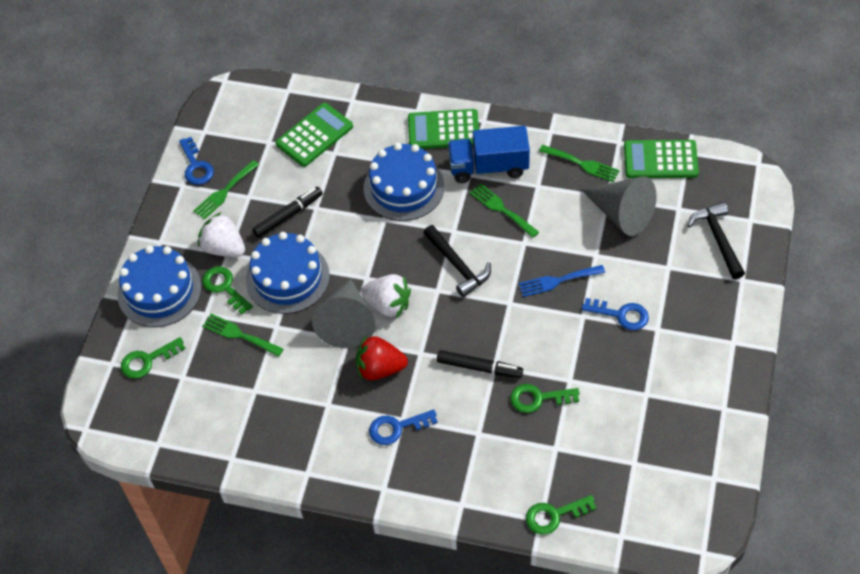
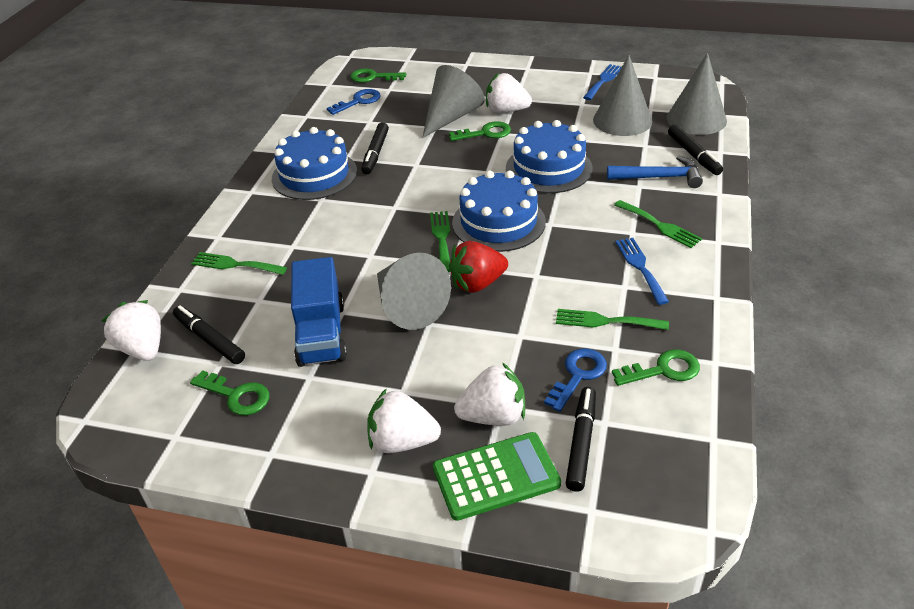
black hammer: 2 -> 0
black marker: 2 -> 4
blue fork: 1 -> 2
blue hammer: 0 -> 1
blue key: 3 -> 2
green calculator: 3 -> 1
grey cone: 2 -> 4
white strawberry: 2 -> 4

